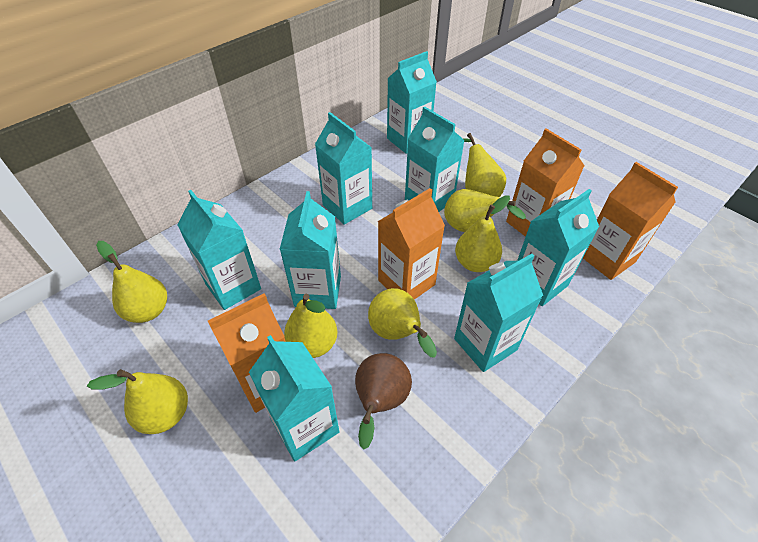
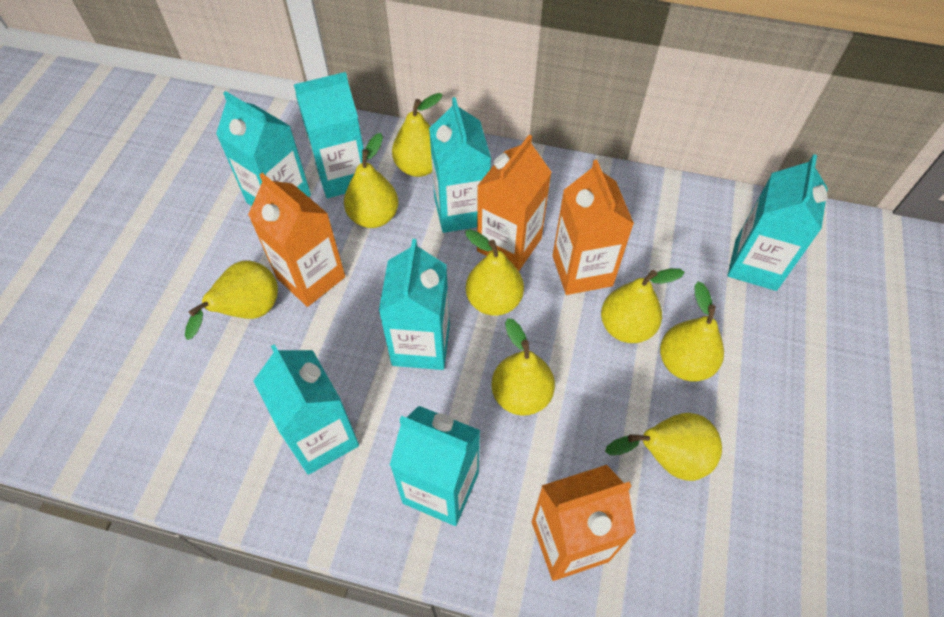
brown pear: 1 -> 0
turquoise carton: 8 -> 7
yellow pear: 7 -> 8

